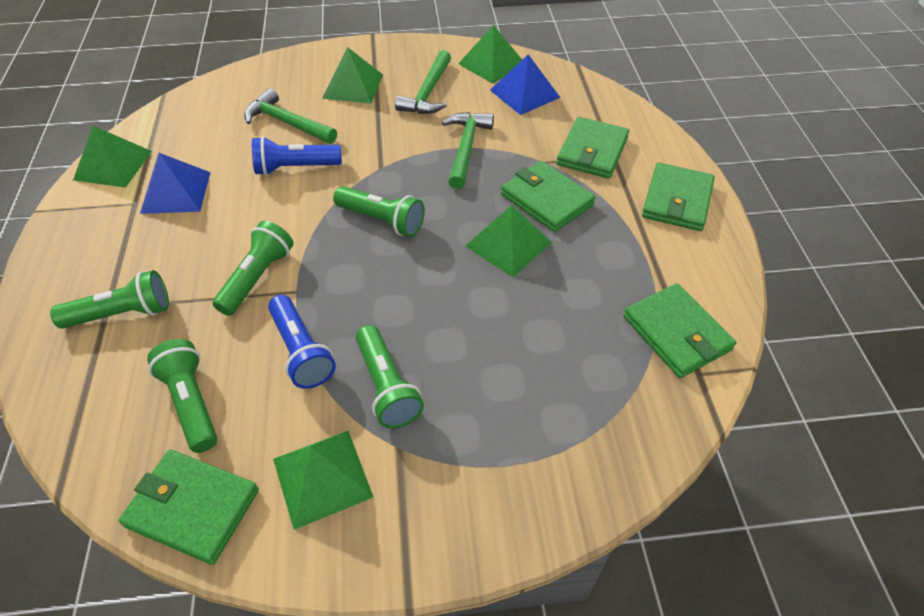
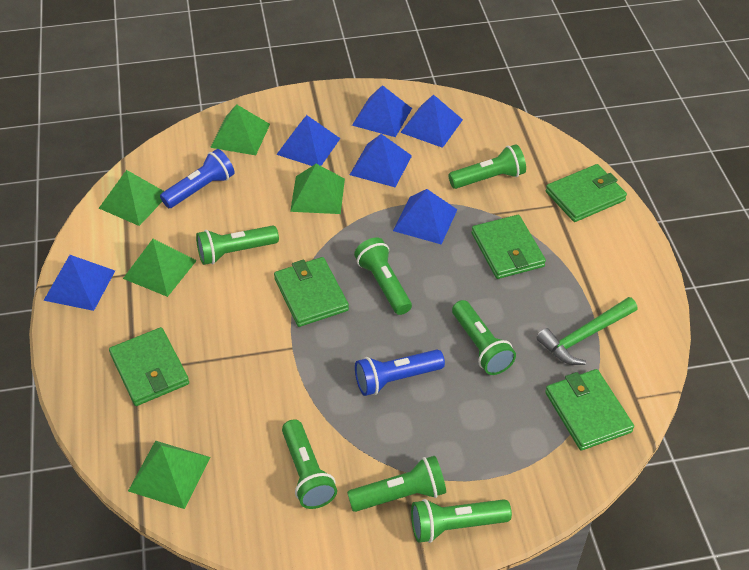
blue pyramid: 2 -> 6
green flashlight: 5 -> 7
green hammer: 3 -> 1

